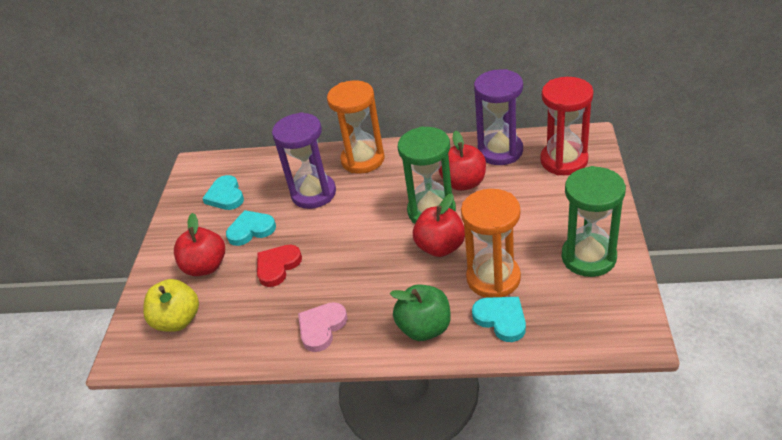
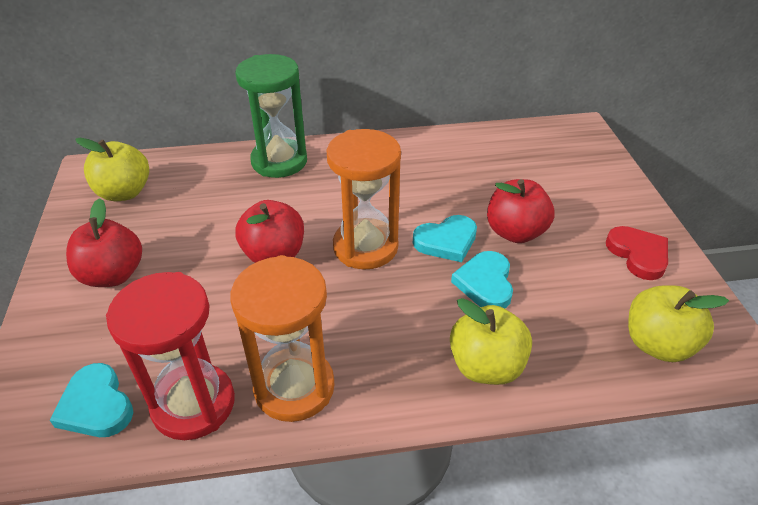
green apple: 1 -> 0
green hourglass: 2 -> 1
pink heart: 1 -> 0
purple hourglass: 2 -> 0
yellow apple: 1 -> 3

